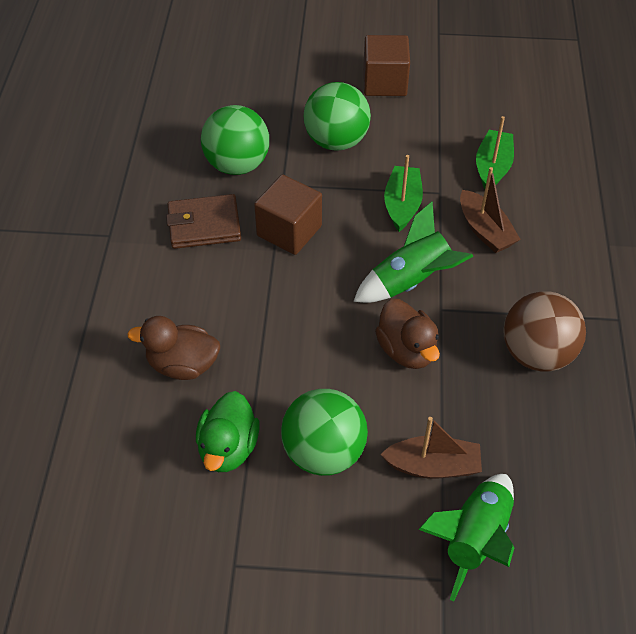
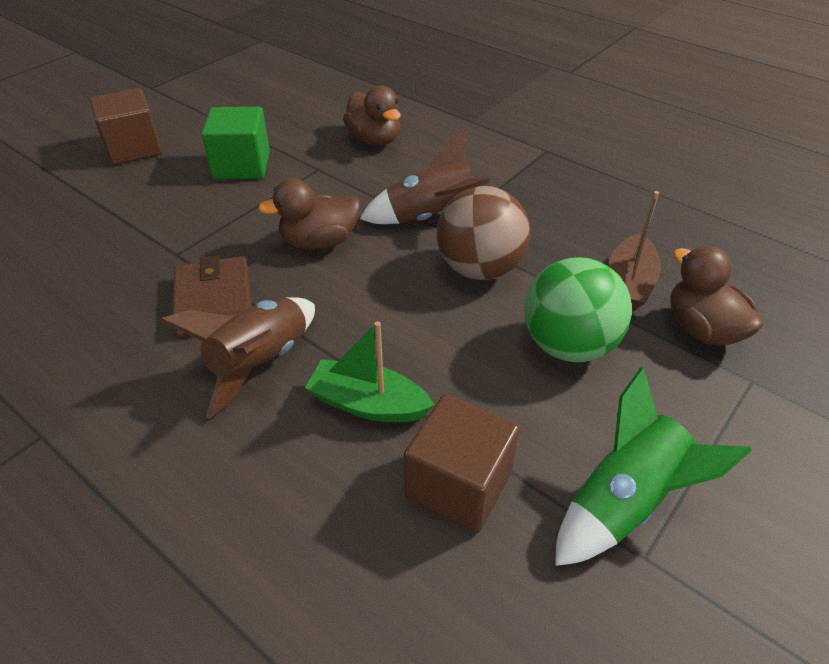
brown boat: 2 -> 1
brown duck: 2 -> 3
brown rocket: 0 -> 2
green ball: 3 -> 1
green boat: 2 -> 1
green cube: 0 -> 1
green duck: 1 -> 0
green rocket: 2 -> 1

